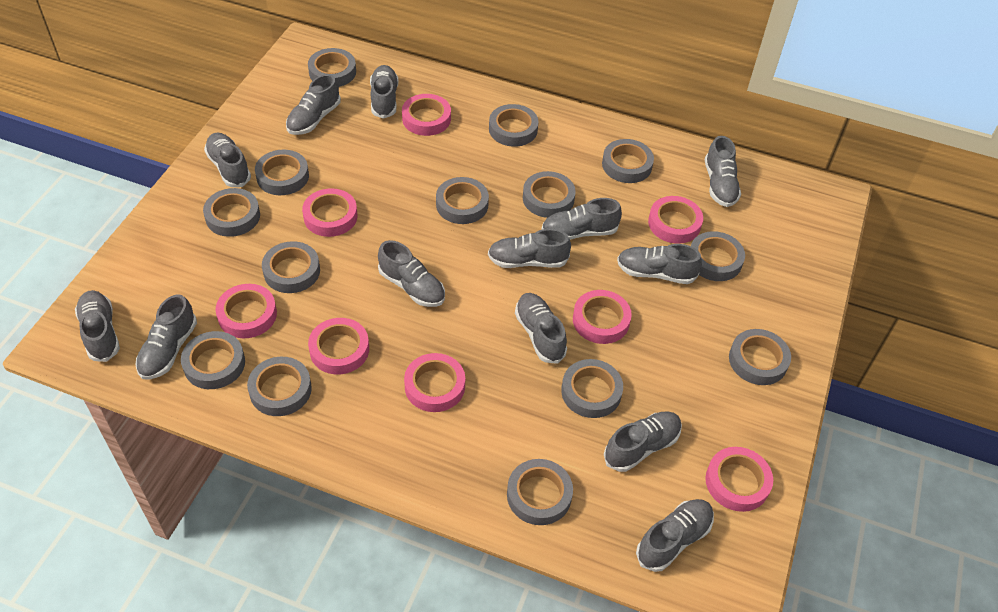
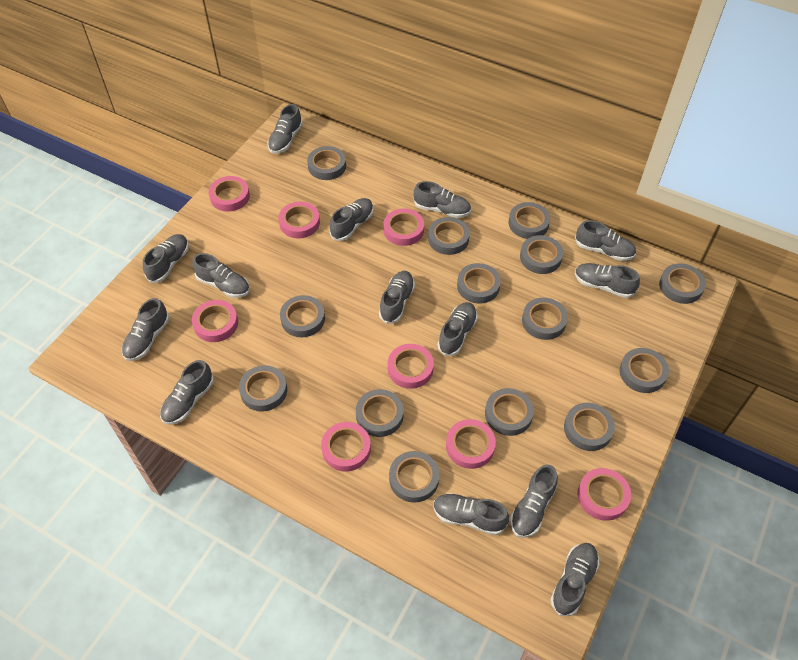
grey shoe: 13 -> 14

